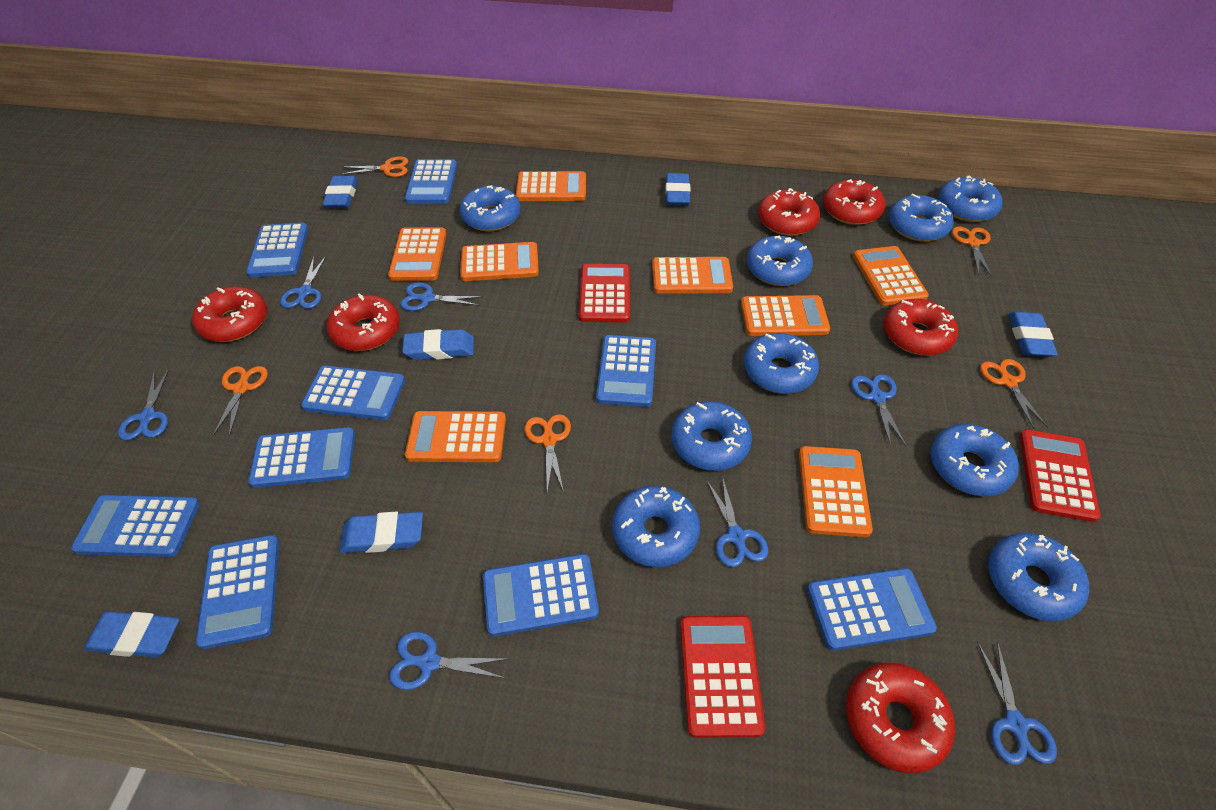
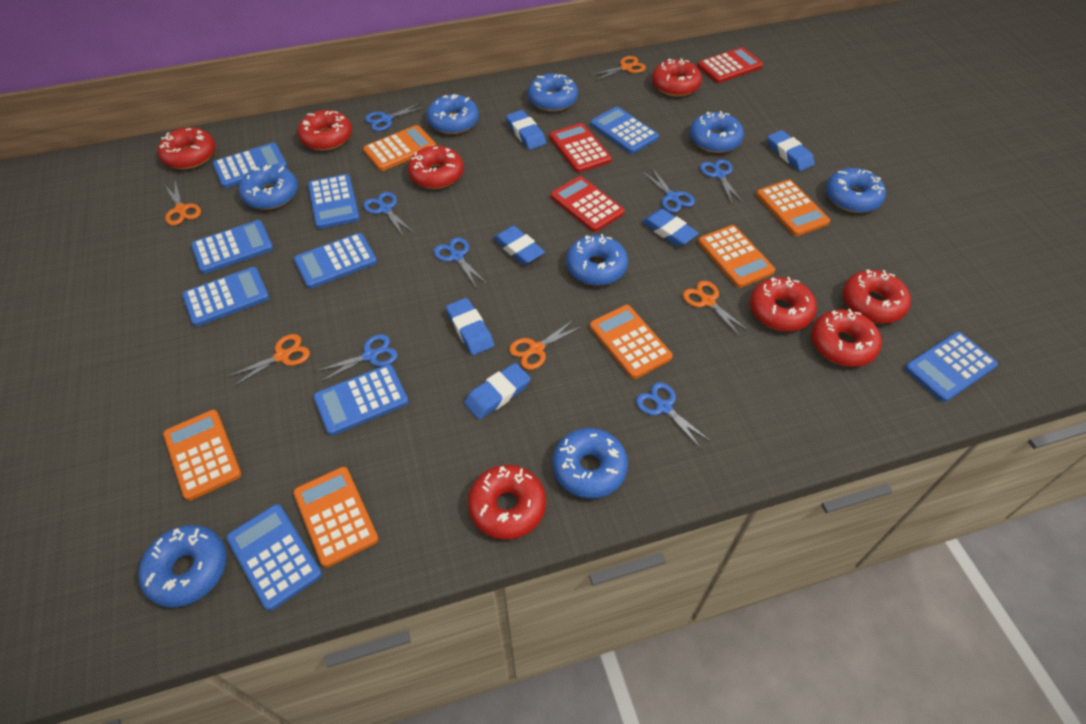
blue donut: 9 -> 8
orange calculator: 8 -> 6
red donut: 6 -> 8

